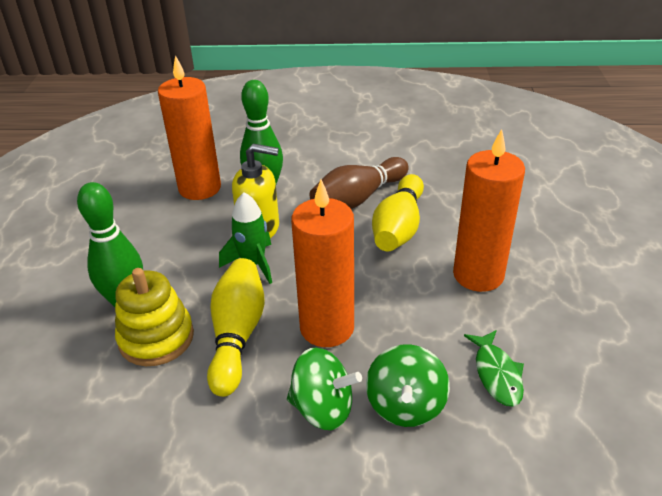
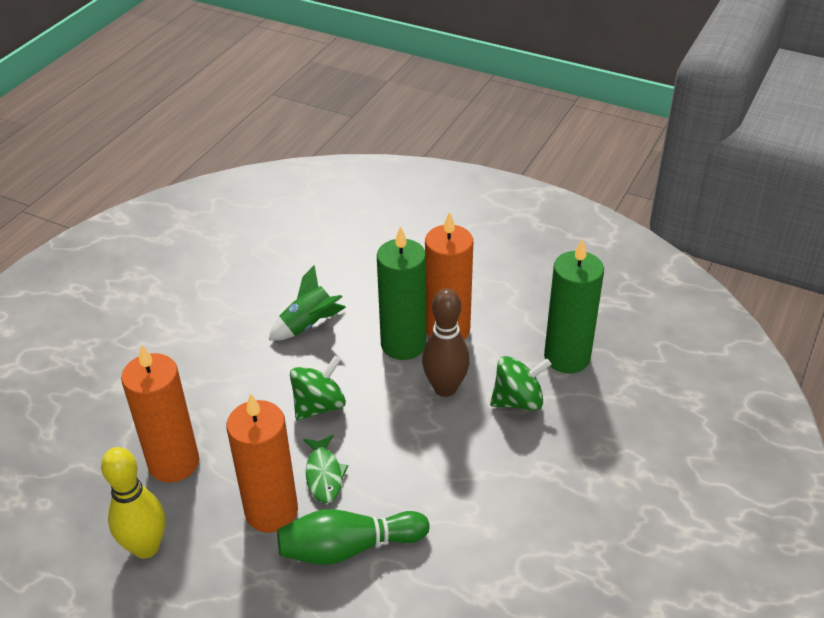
green bowling pin: 2 -> 1
green candle: 0 -> 2
yellow bowling pin: 2 -> 1
yellow soap dispenser: 1 -> 0
yellow stacking toy: 1 -> 0

